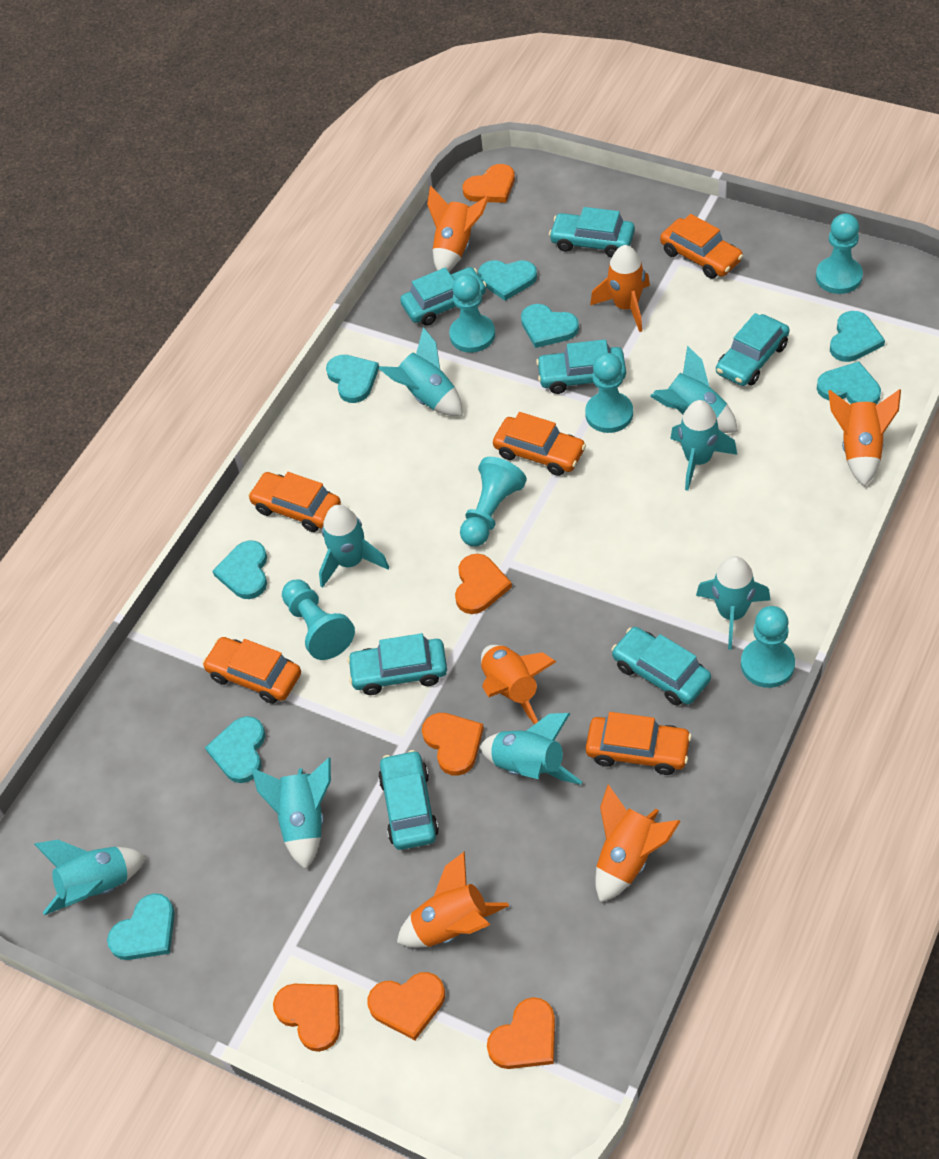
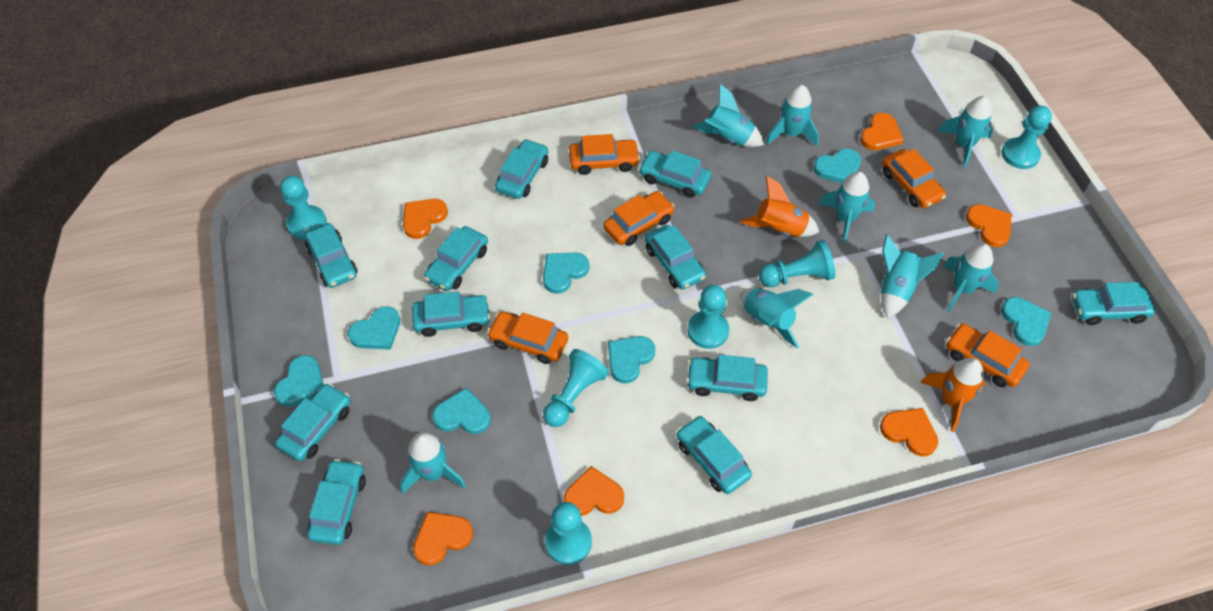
orange rocket: 6 -> 2
turquoise car: 7 -> 11
turquoise heart: 8 -> 7

